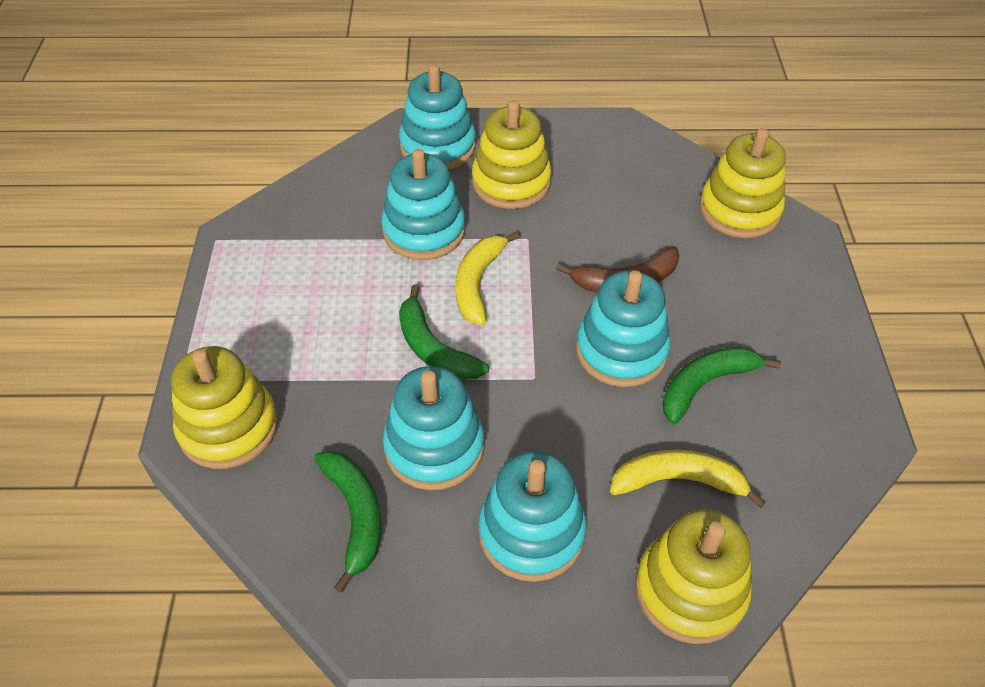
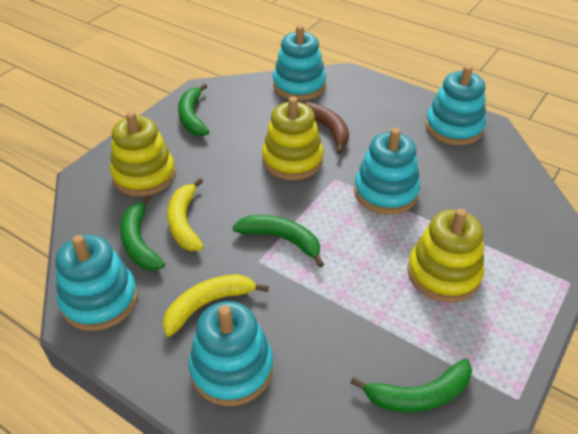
green banana: 3 -> 4
yellow stacking toy: 4 -> 3

